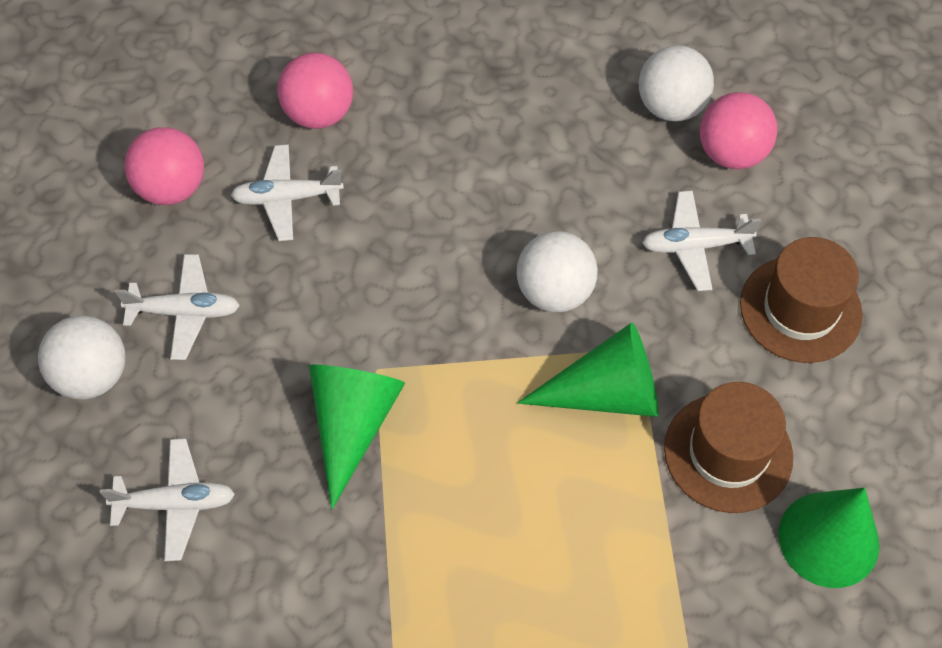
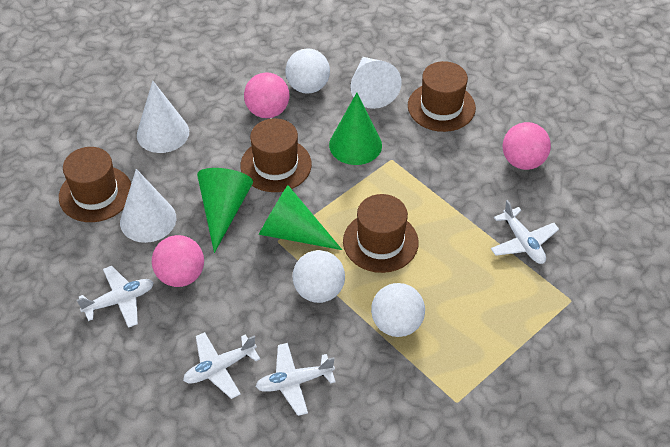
brown hat: 2 -> 4
white cone: 0 -> 3

